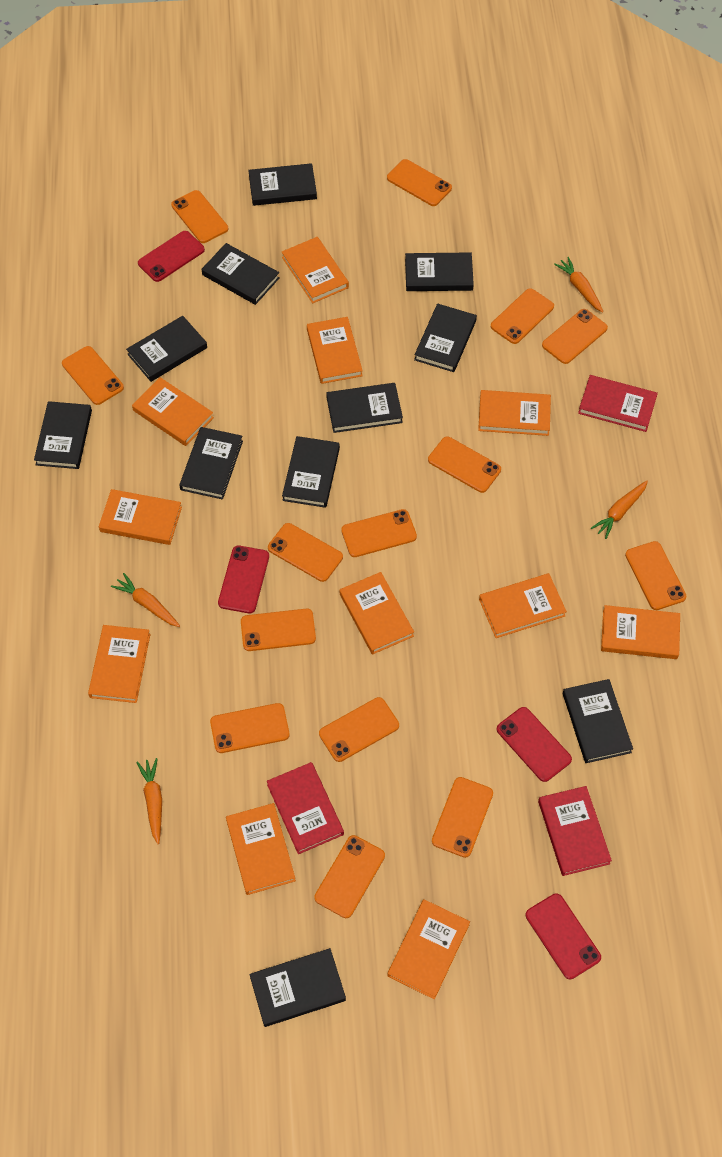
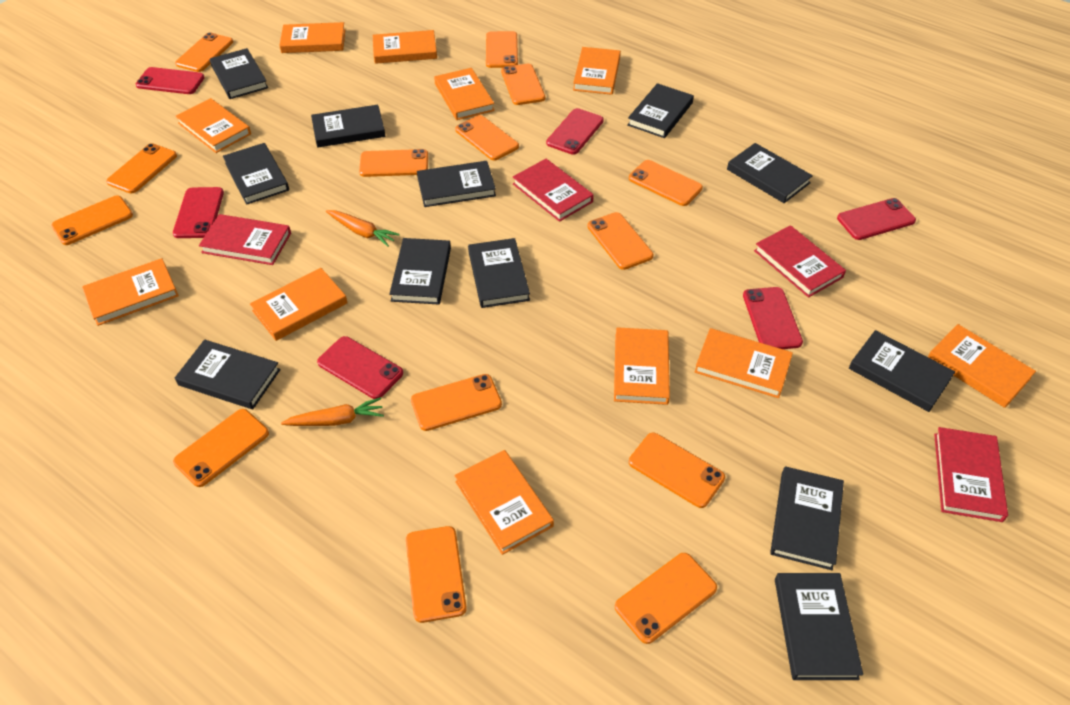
black book: 11 -> 12
orange carrot: 4 -> 2
red book: 3 -> 4
red phone: 4 -> 6

